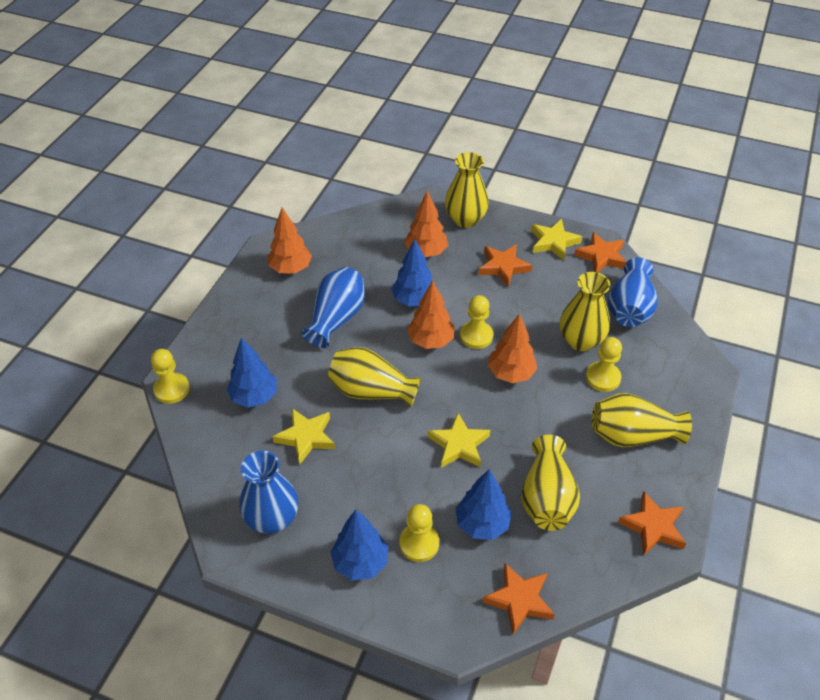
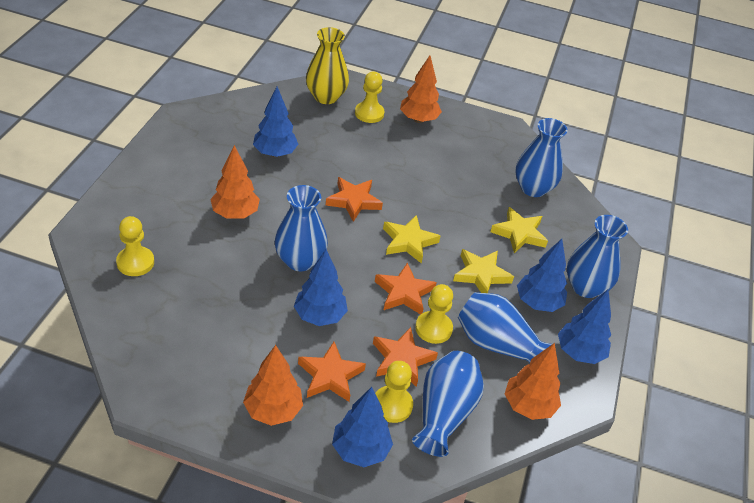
blue tree: 4 -> 5
blue vase: 3 -> 5
yellow vase: 5 -> 1

